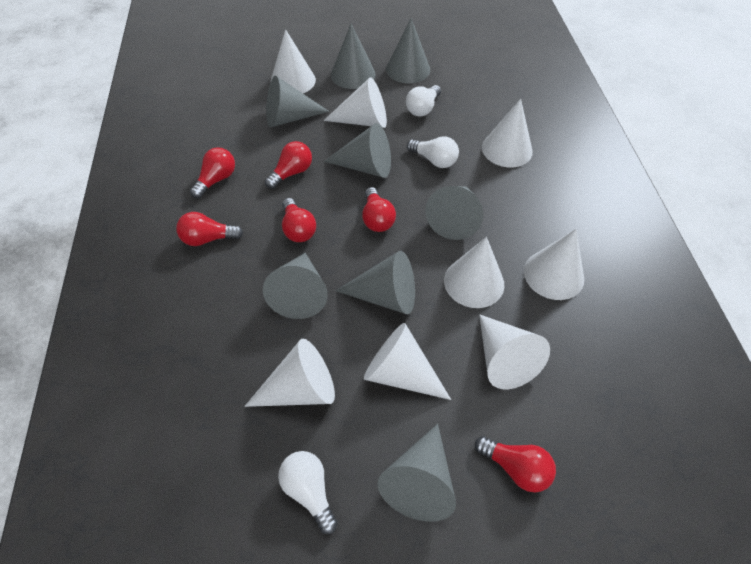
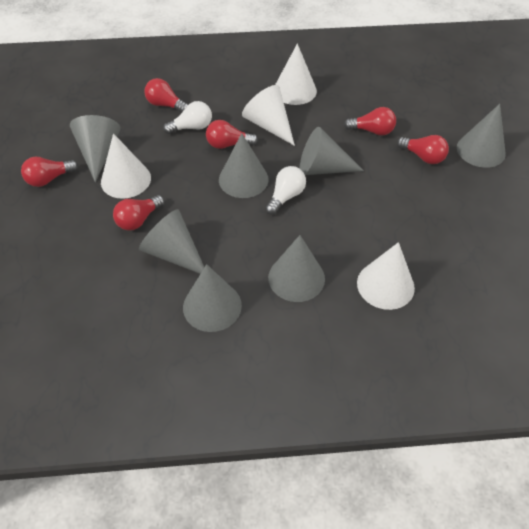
grey cone: 8 -> 7
white cone: 8 -> 4
white light bulb: 3 -> 2

